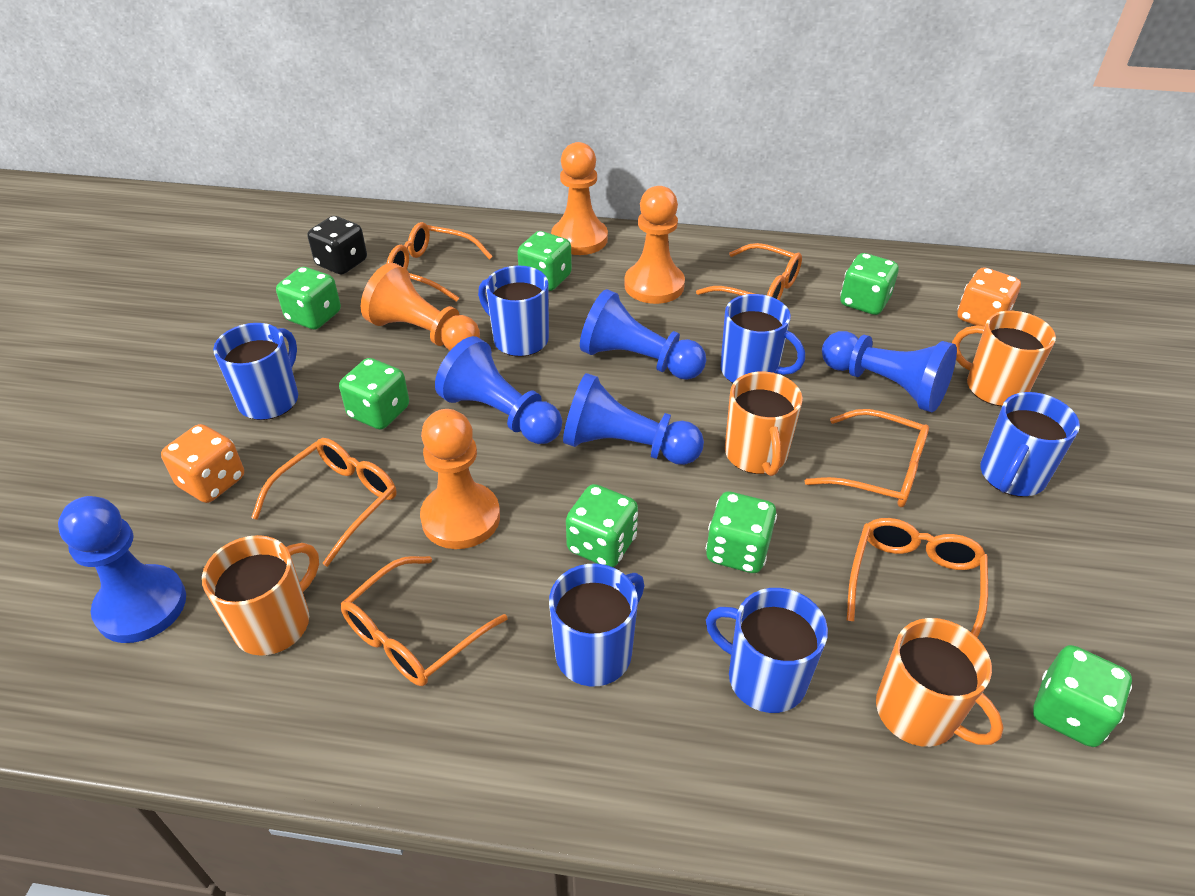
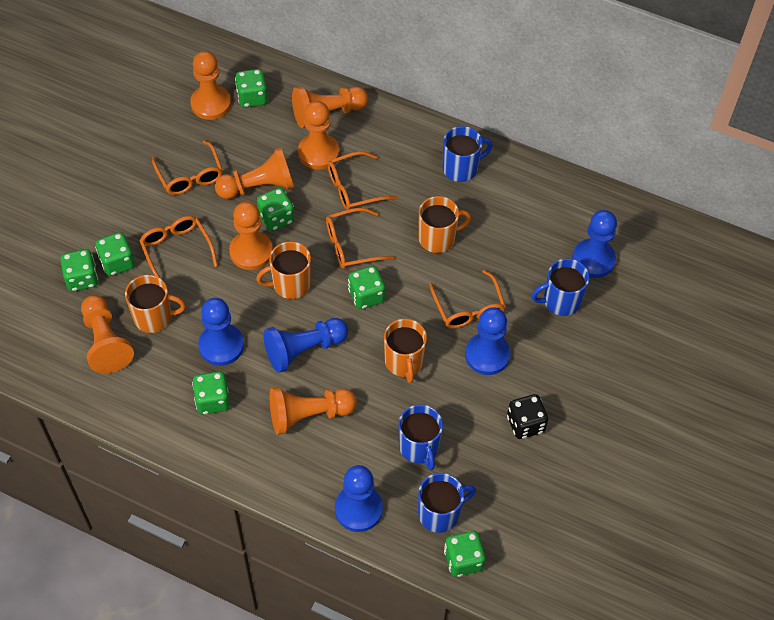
blue mug: 6 -> 4
orange dice: 2 -> 0
orange glasses: 6 -> 5
orange pawn: 4 -> 7

